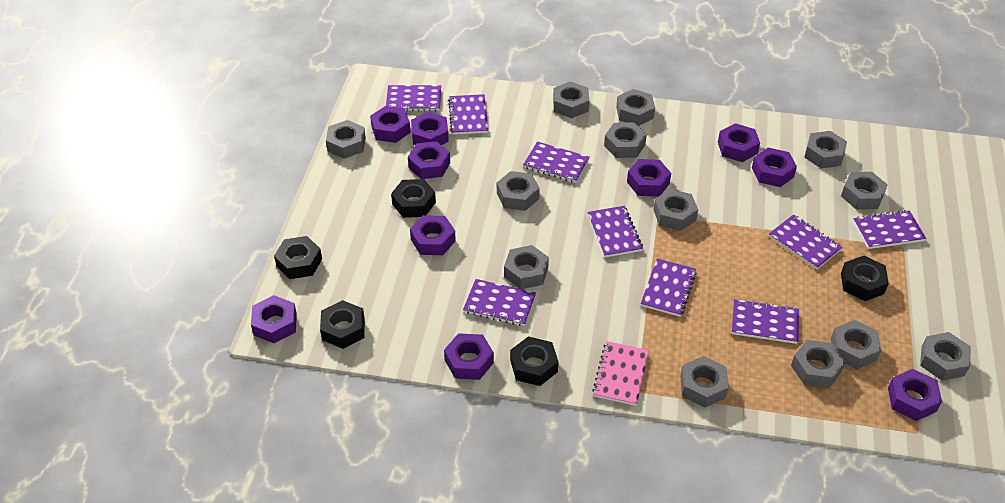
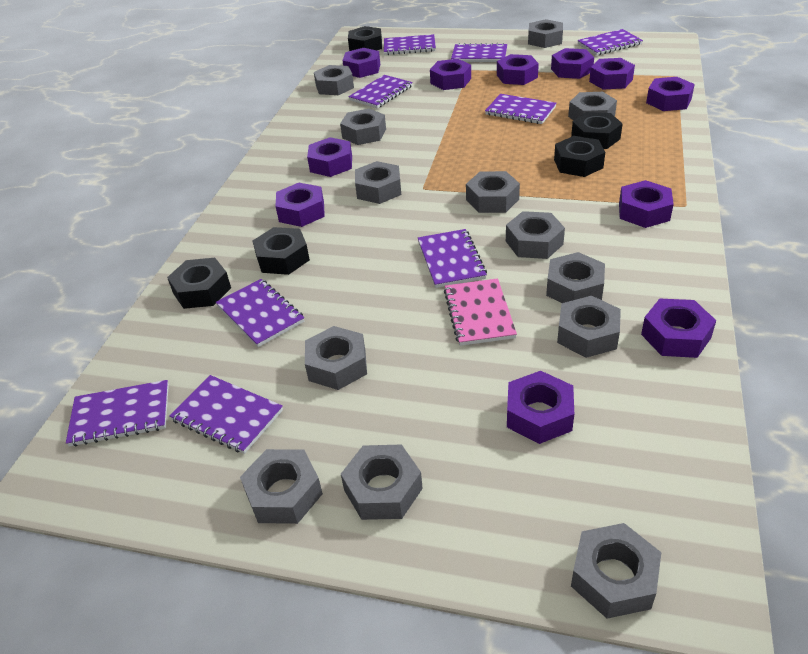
purple nut: 10 -> 11

